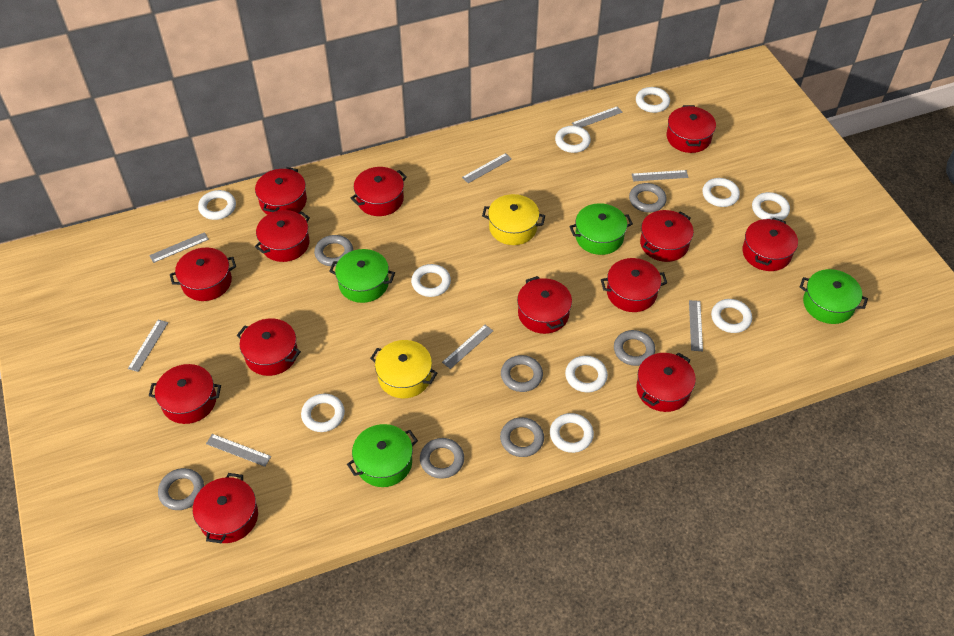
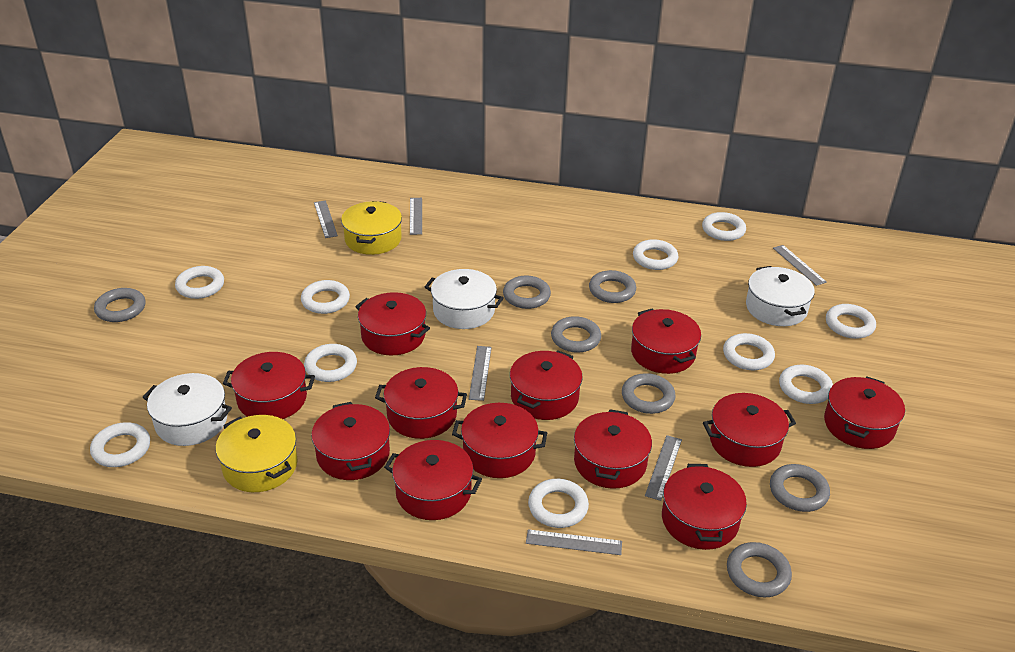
green pot: 4 -> 0
grey ruler: 8 -> 6
red pot: 13 -> 12
white pot: 0 -> 3

